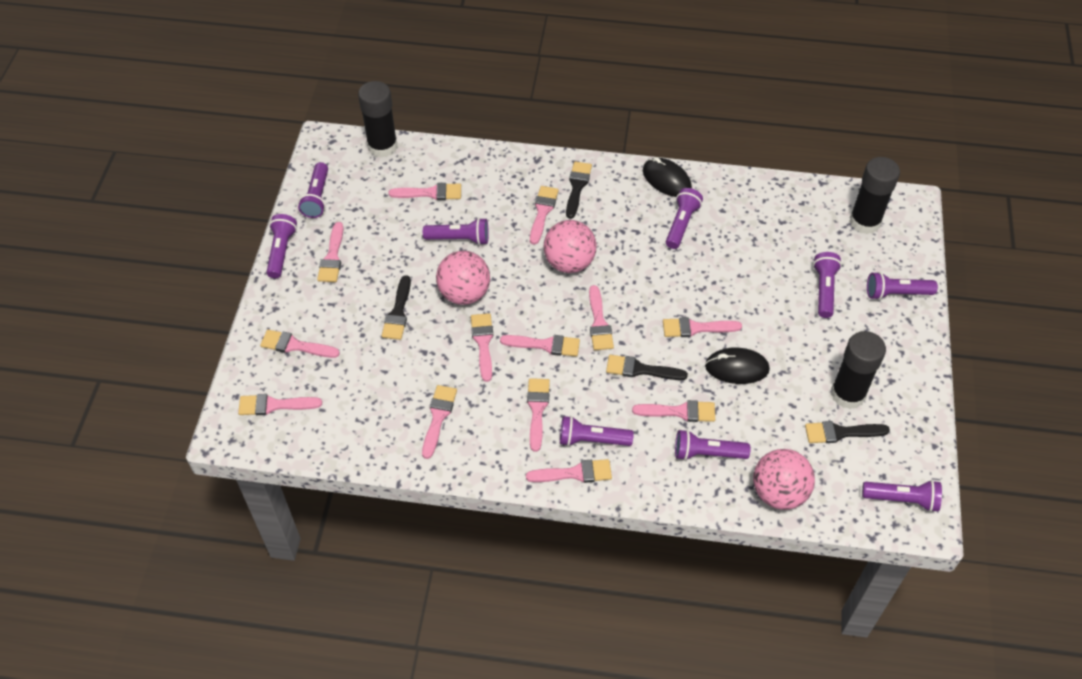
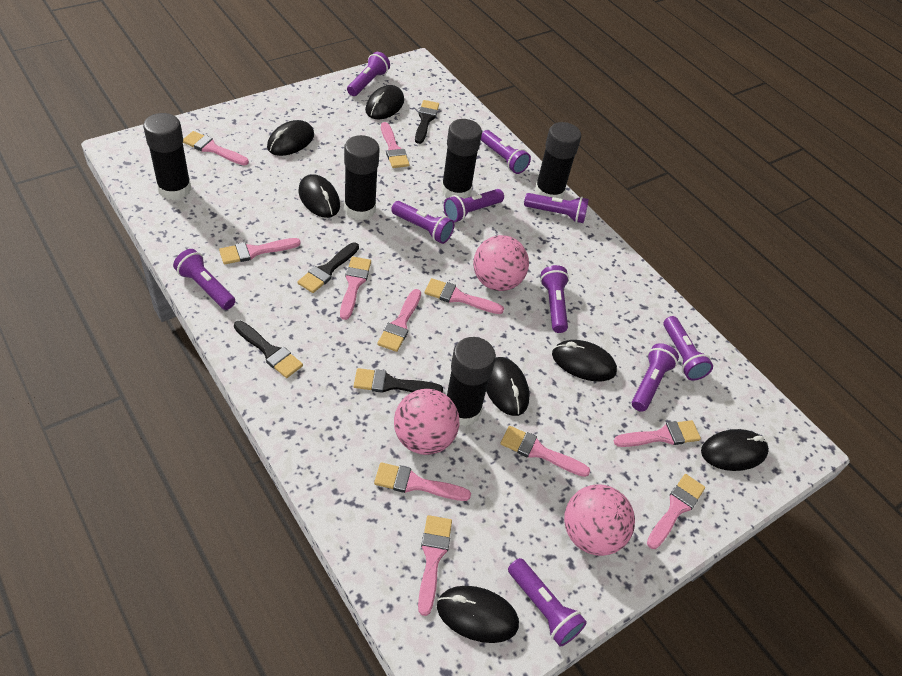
black glue stick: 3 -> 5
black mouse: 2 -> 7
pink brush: 13 -> 11
purple flashlight: 9 -> 10

